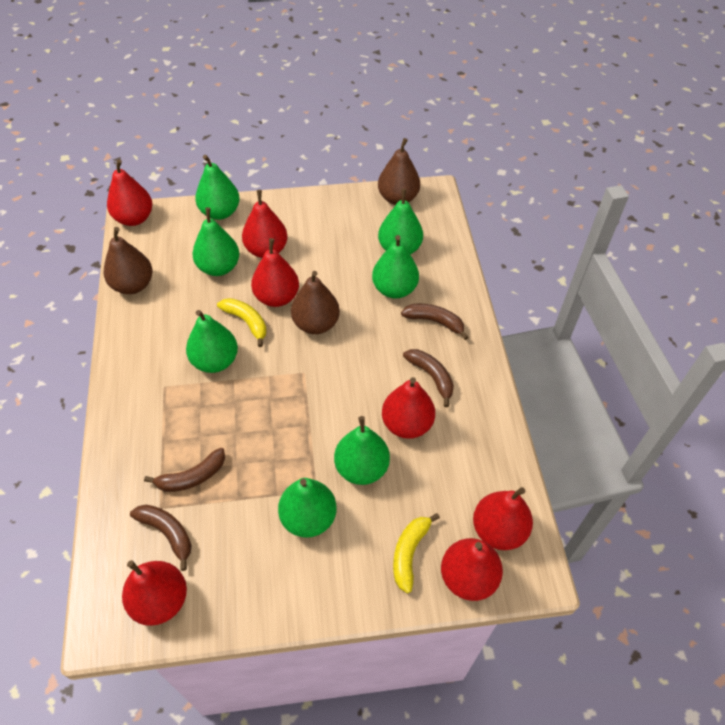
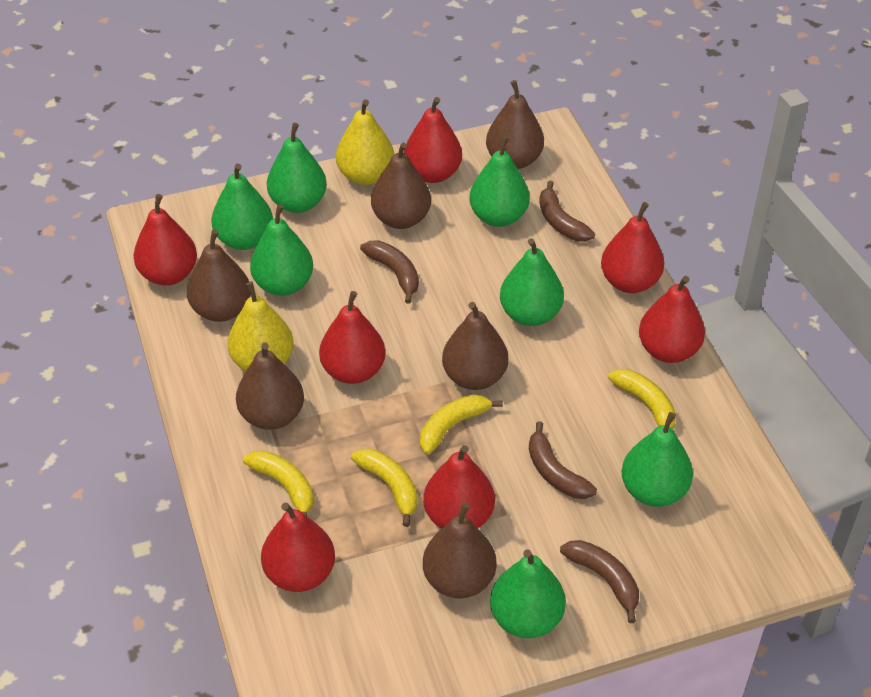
brown pear: 3 -> 6
yellow banana: 2 -> 4
yellow pear: 0 -> 2

